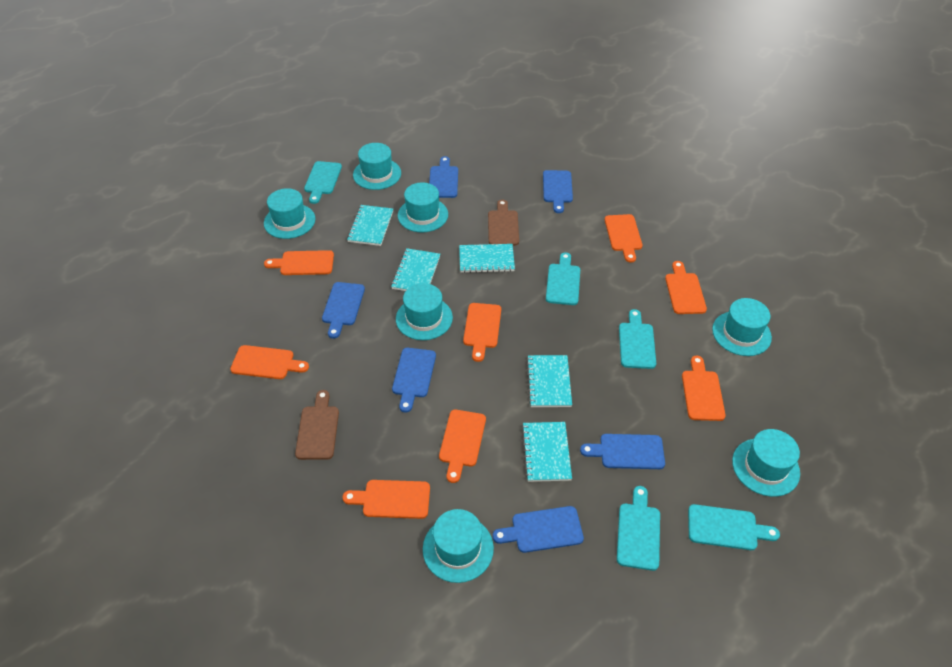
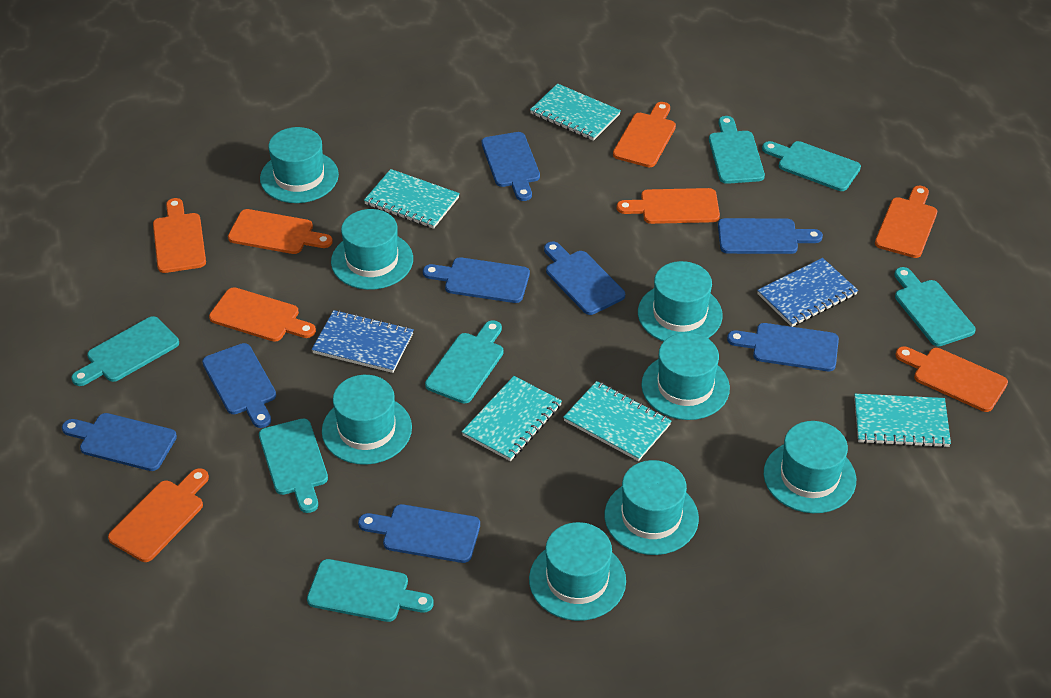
blue cutting board: 6 -> 8
blue notebook: 0 -> 2
brown cutting board: 2 -> 0
turquoise cutting board: 5 -> 7
turquoise hat: 7 -> 8

